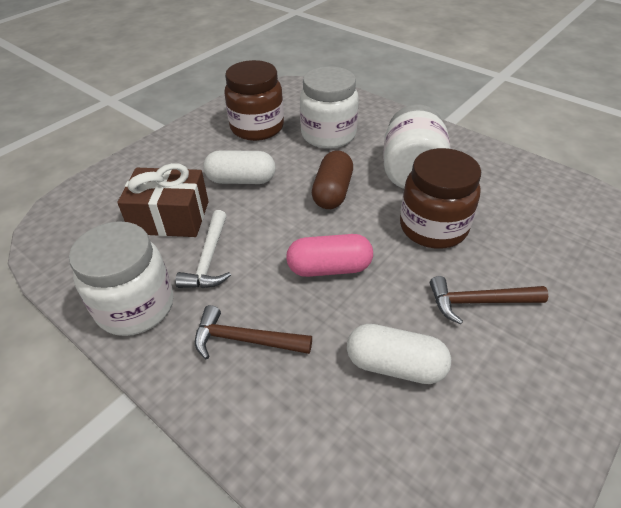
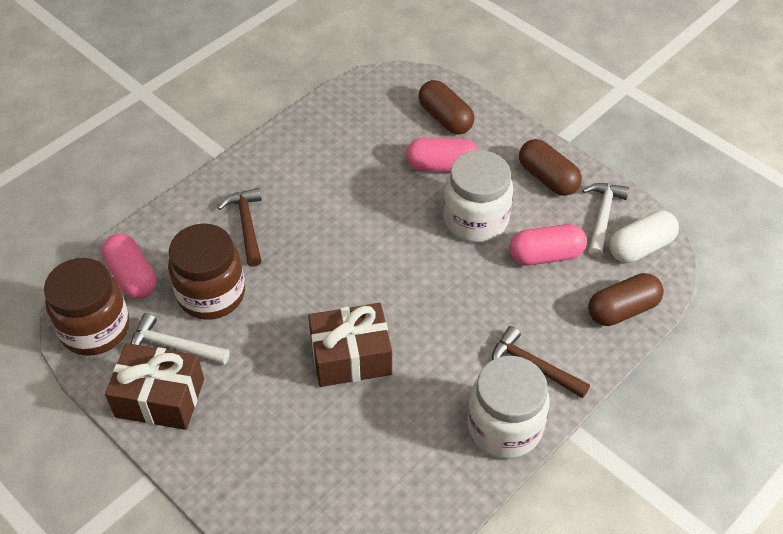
brown capsule: 1 -> 3
brown gift: 1 -> 2
pink capsule: 1 -> 3
white capsule: 2 -> 1
white hammer: 1 -> 2
white jar: 3 -> 2

